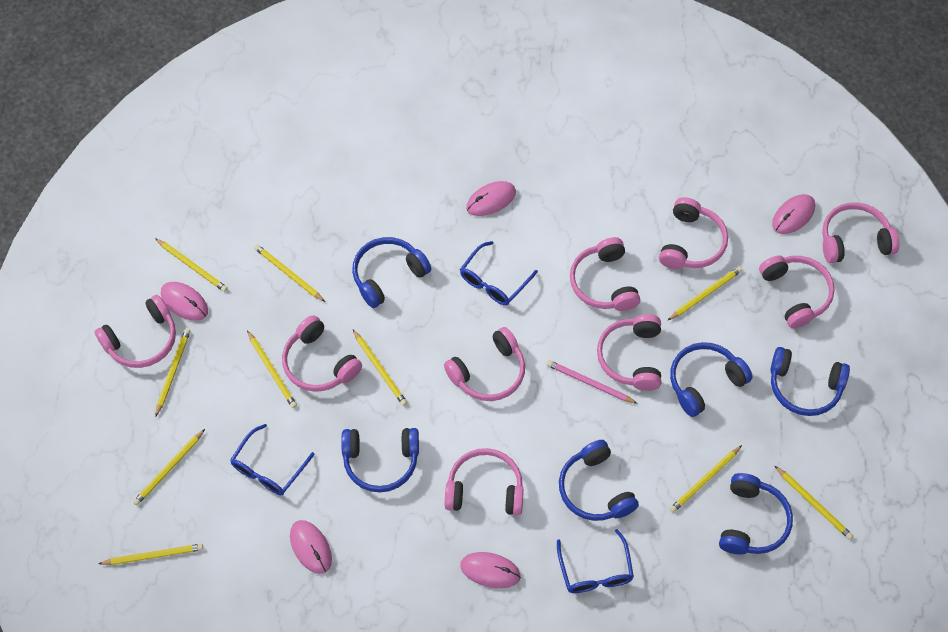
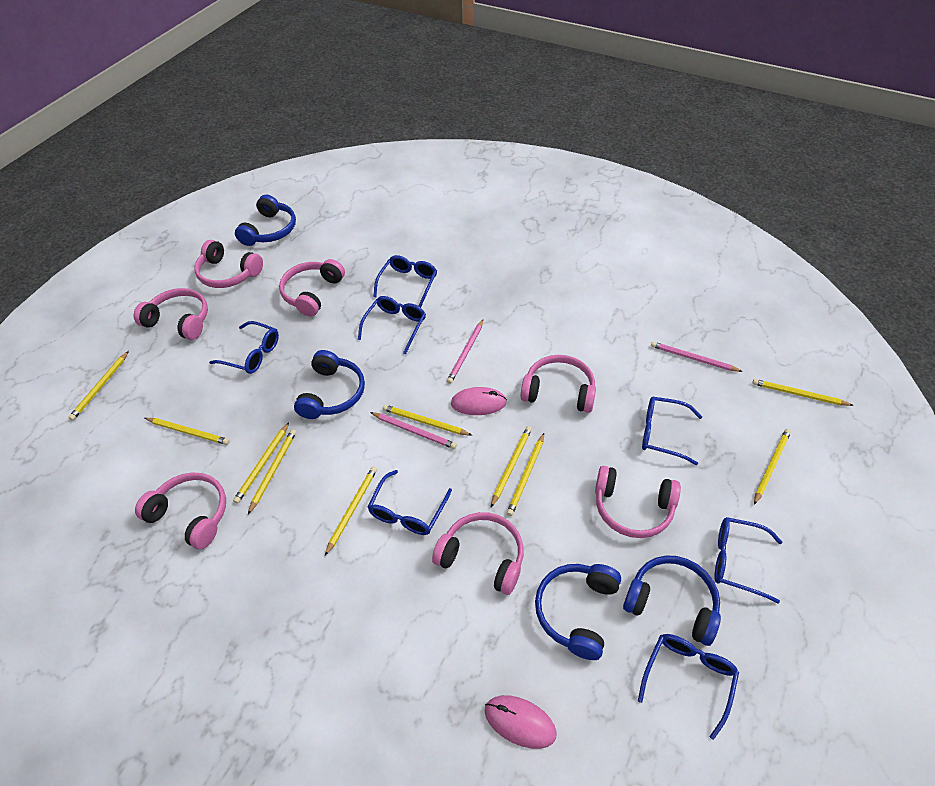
blue glasses: 3 -> 7
blue headphones: 6 -> 4
pink headphones: 9 -> 7
pink mouse: 5 -> 2
pink pencil: 1 -> 3

